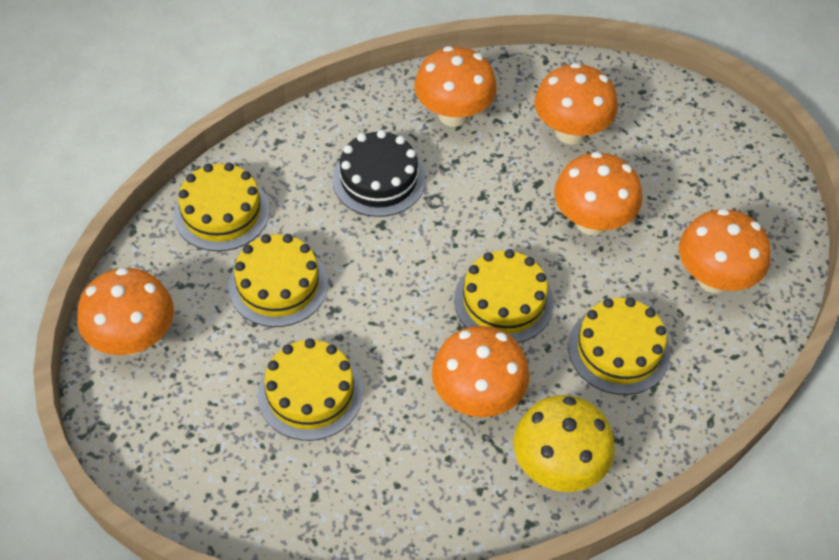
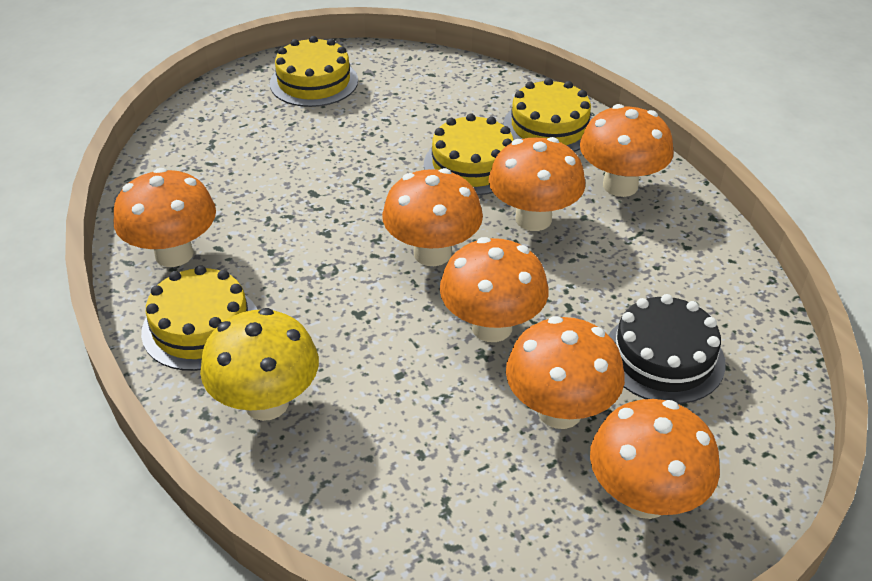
orange mushroom: 6 -> 7
yellow cake: 5 -> 4

